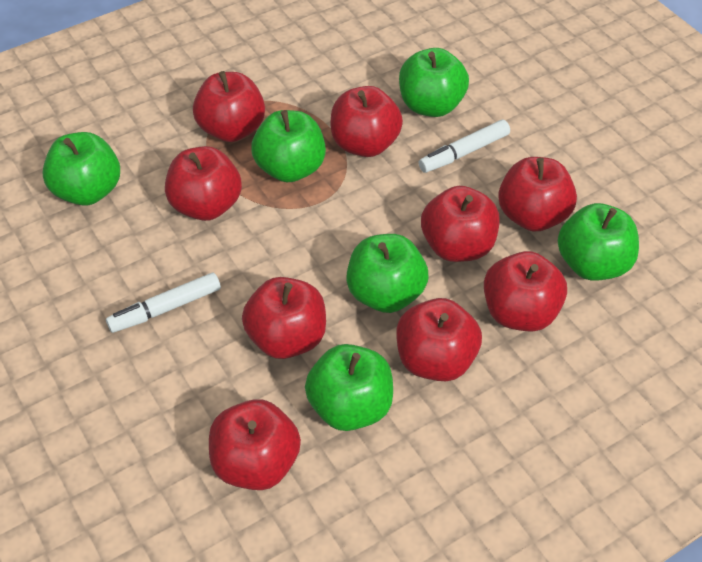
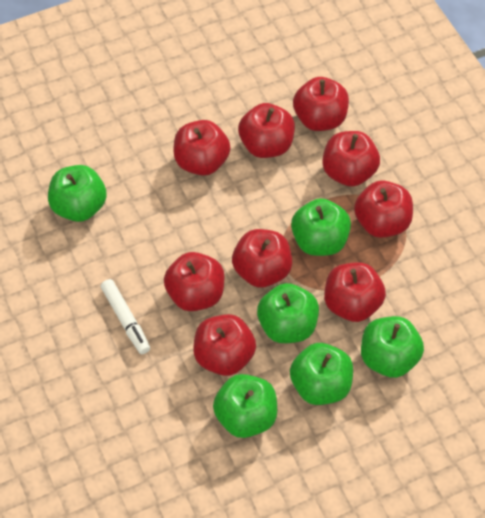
white marker: 2 -> 1

